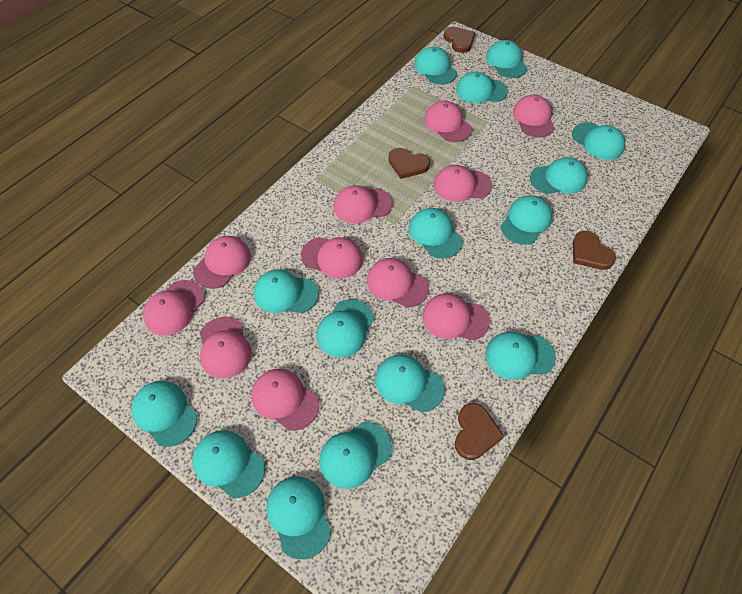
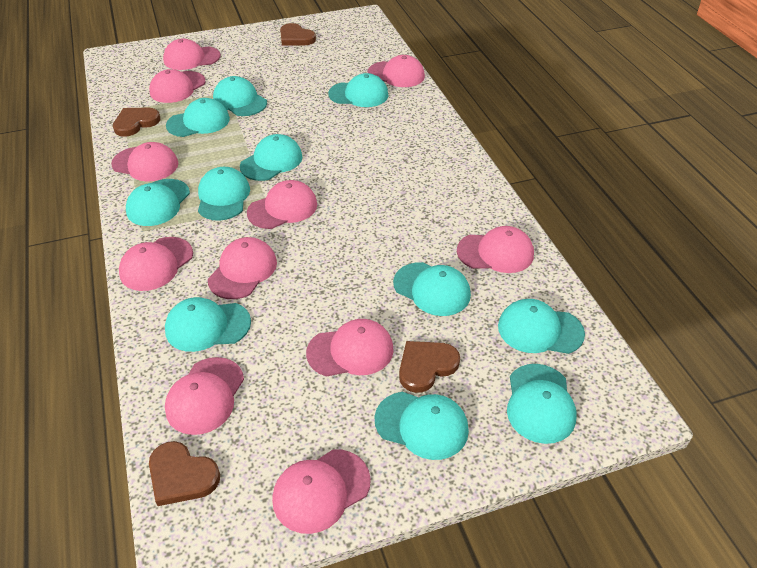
turquoise cap: 15 -> 11

